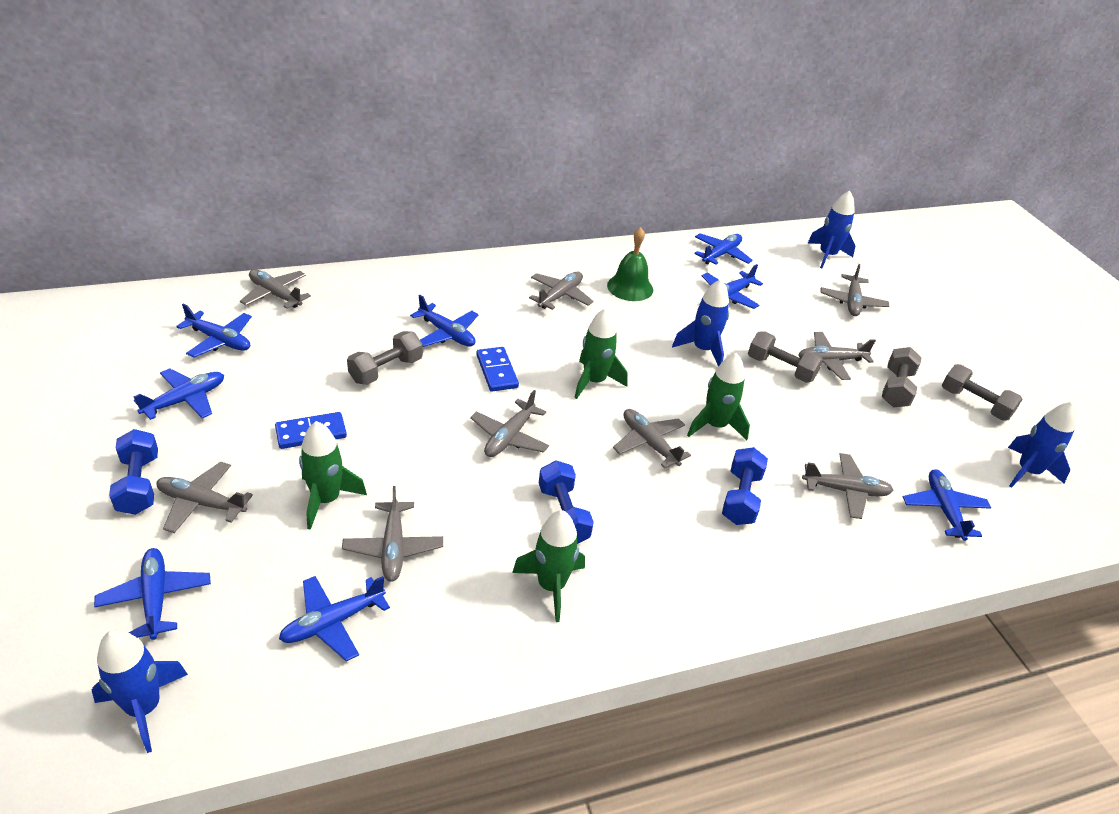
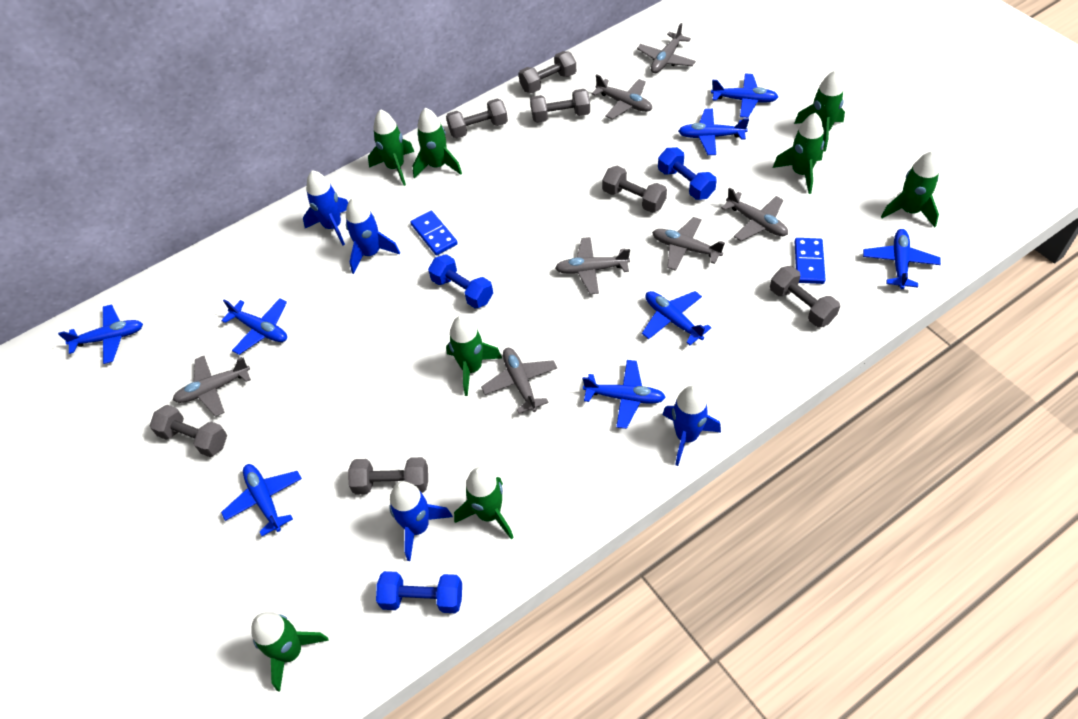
green bell: 1 -> 0
green rocket: 4 -> 8
grey dumbbell: 4 -> 7
grey plane: 9 -> 7

